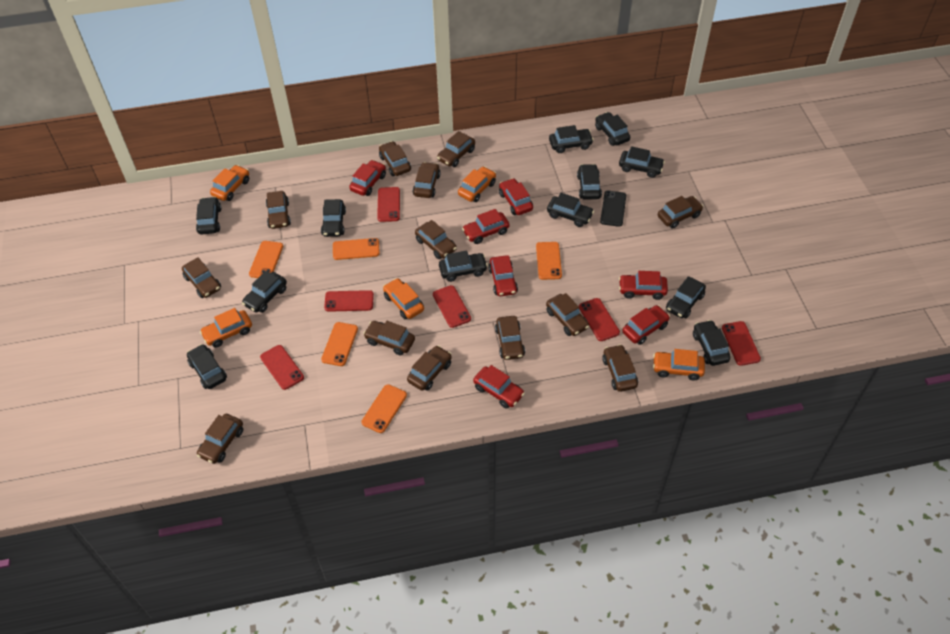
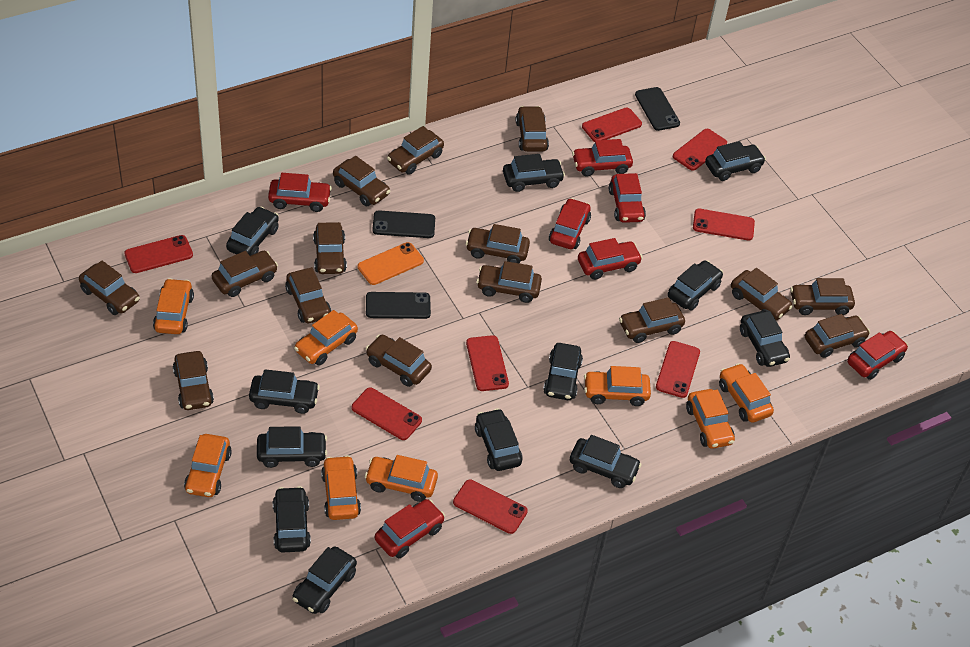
black phone: 1 -> 3
brown car: 13 -> 15
orange car: 5 -> 8
orange phone: 5 -> 1
red phone: 6 -> 8

